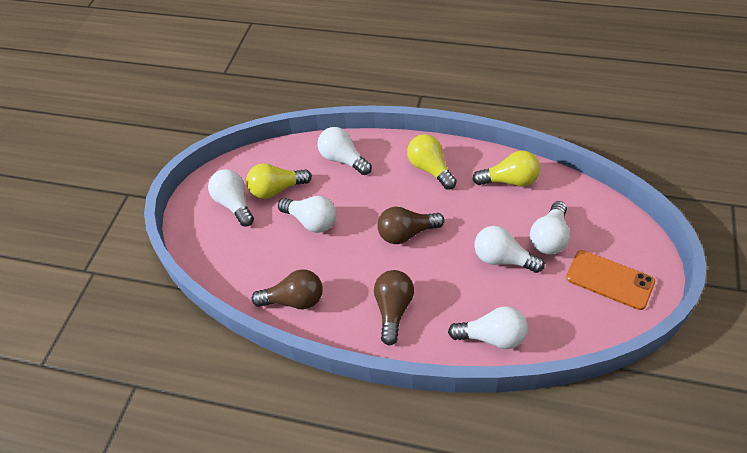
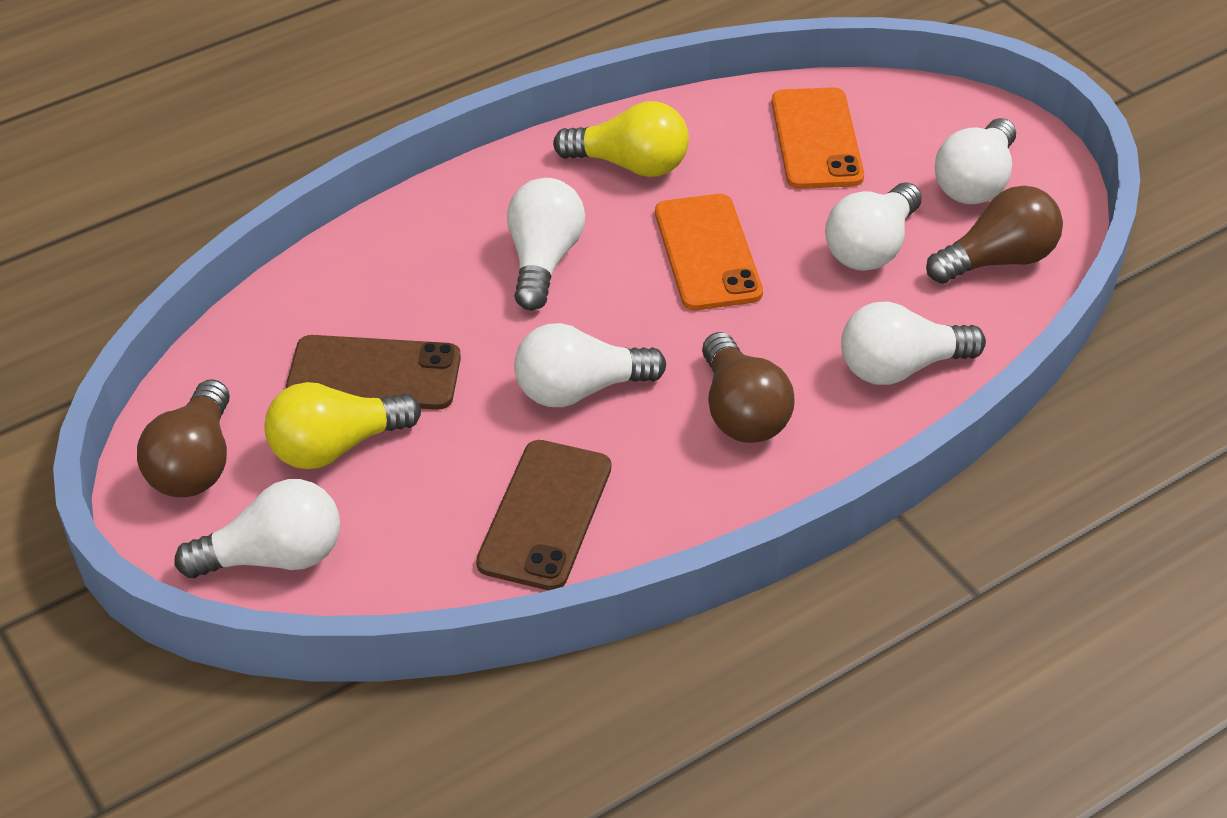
brown phone: 0 -> 2
orange phone: 1 -> 2
yellow light bulb: 3 -> 2

